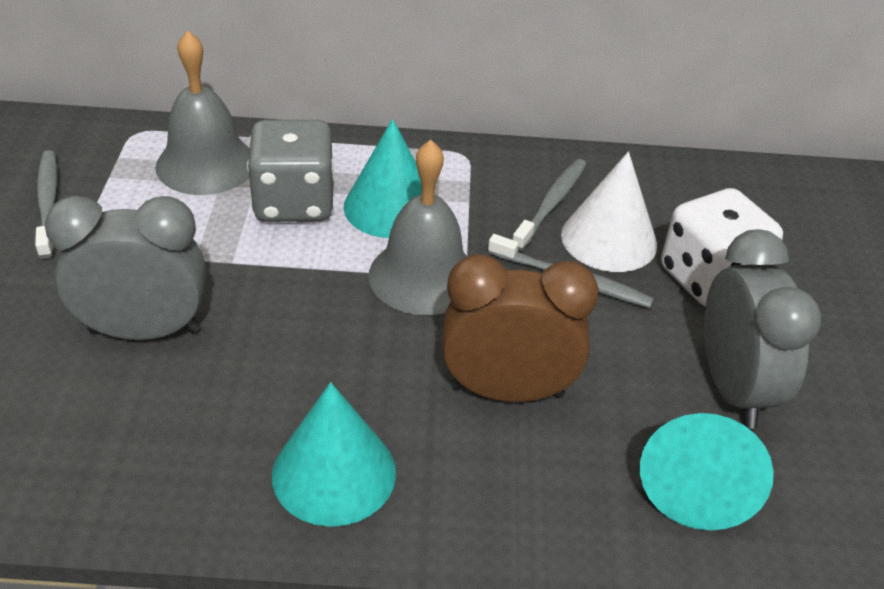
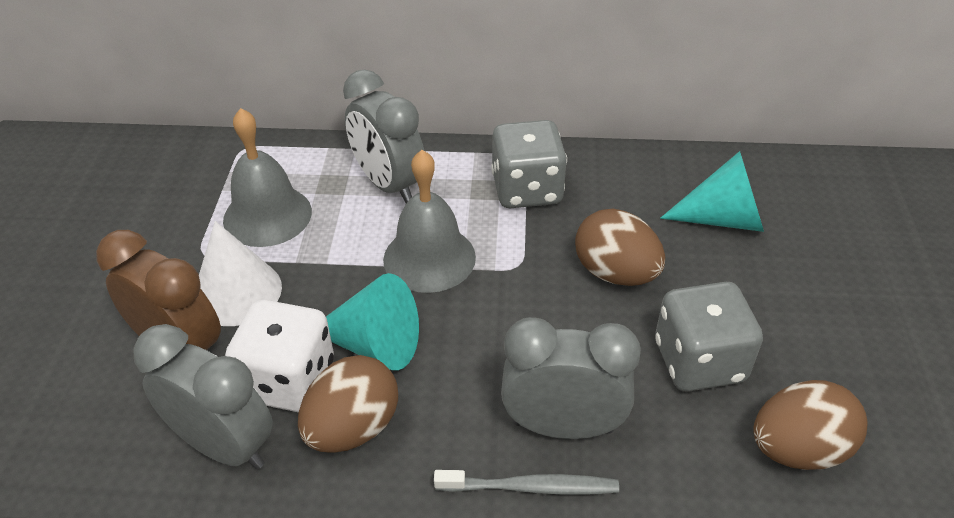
brown egg: 0 -> 3
grey clock: 2 -> 3
grey dice: 1 -> 2
grey toothbrush: 3 -> 1
turquoise cone: 3 -> 2

